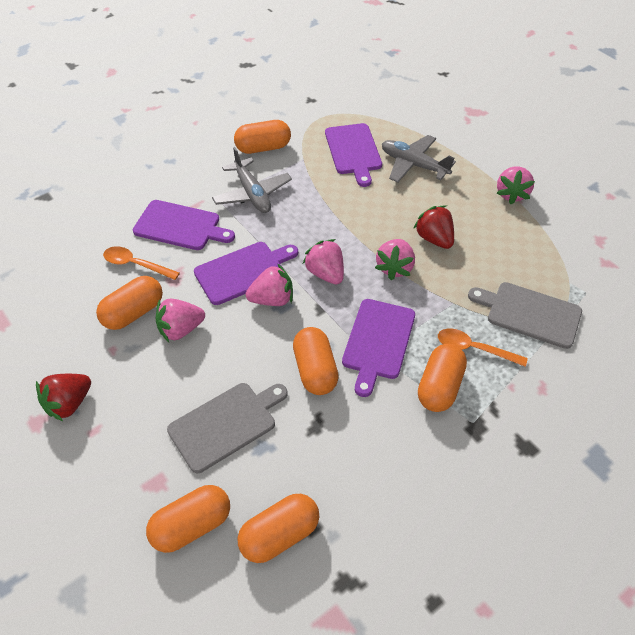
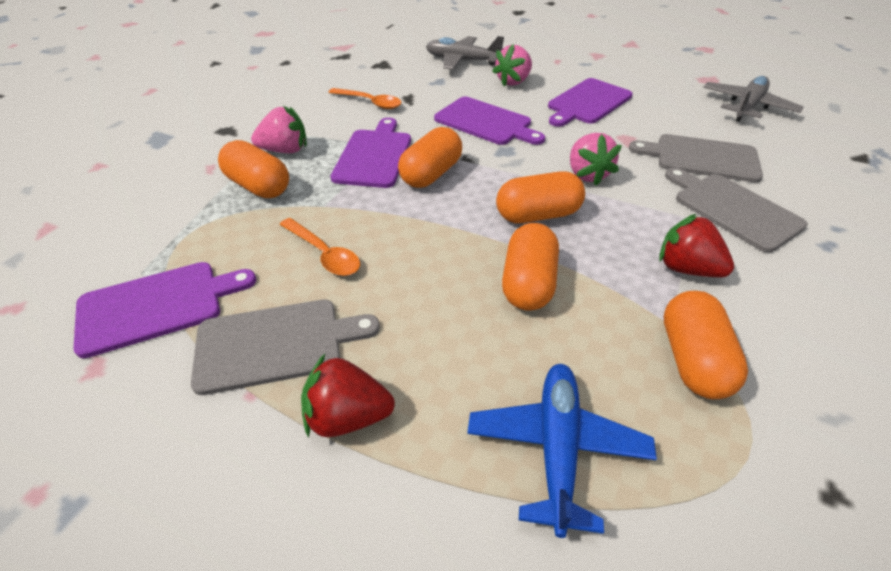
blue plane: 0 -> 1
grey cutting board: 2 -> 3
orange capsule: 6 -> 5
pink strawberry: 5 -> 3

